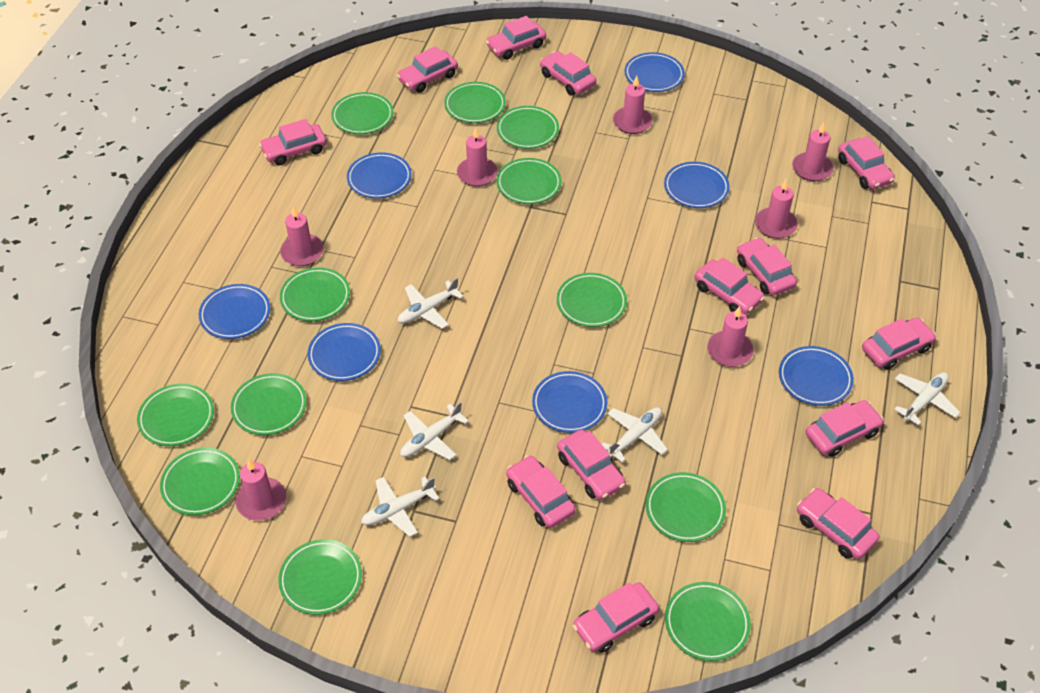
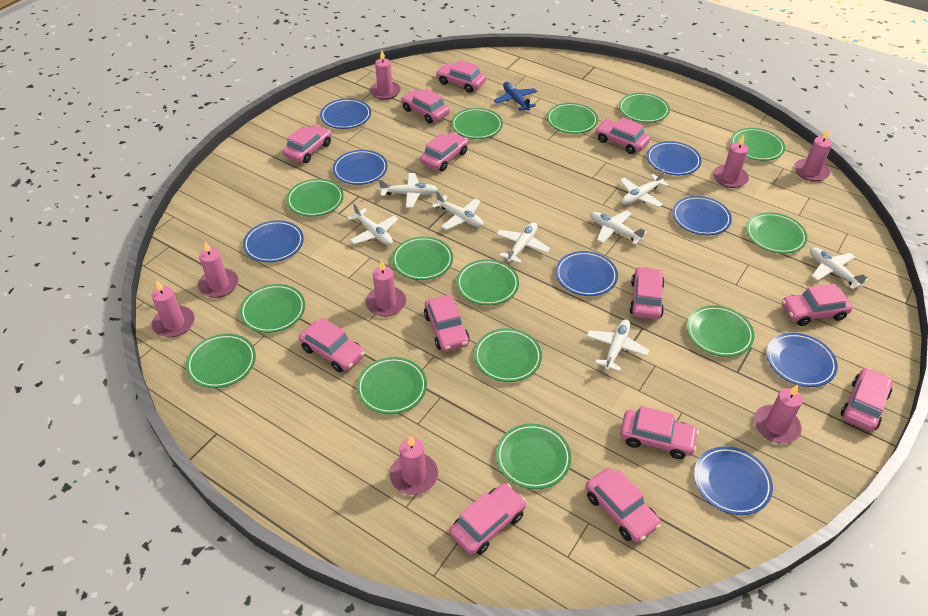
blue plane: 0 -> 1
blue plate: 7 -> 8
green plate: 12 -> 14
pink candle: 7 -> 8
white plane: 5 -> 8

